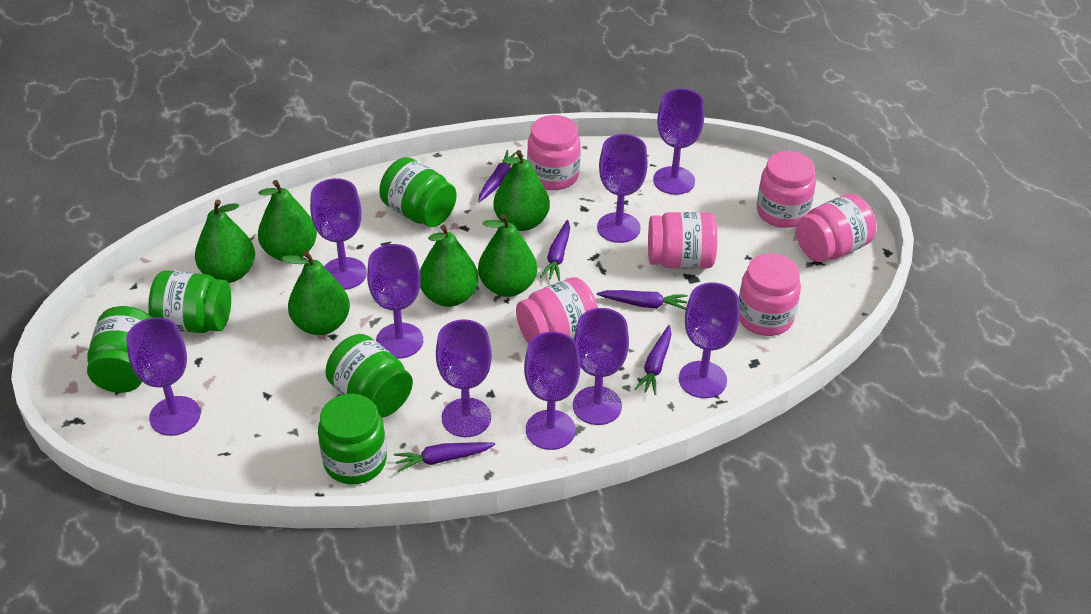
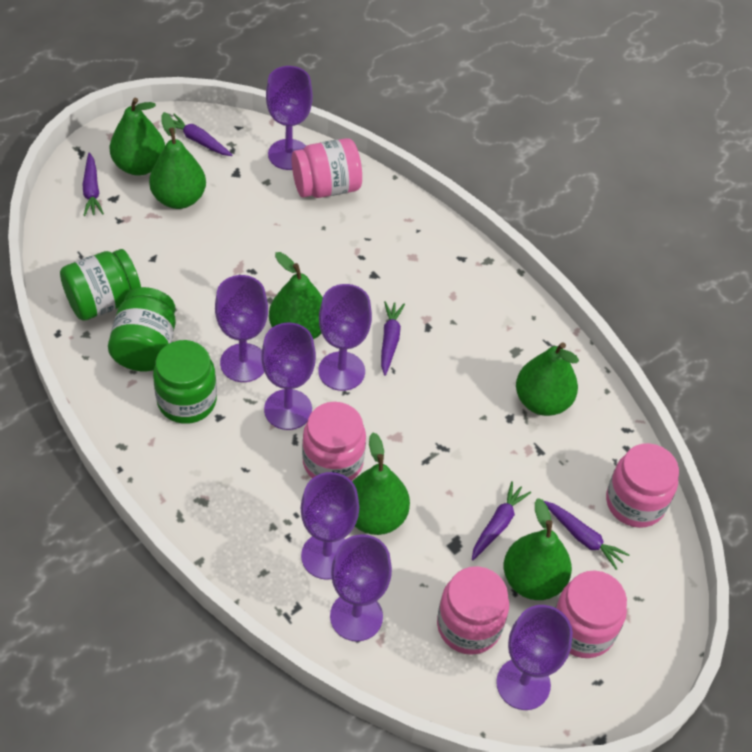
green jar: 5 -> 3
pink jar: 6 -> 5
purple goblet: 9 -> 7

